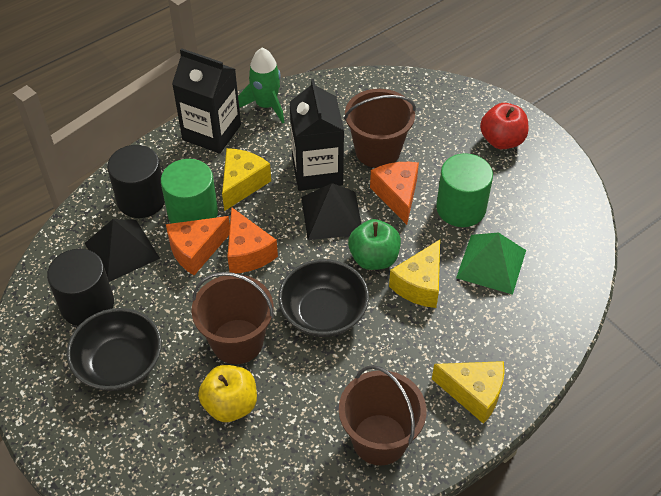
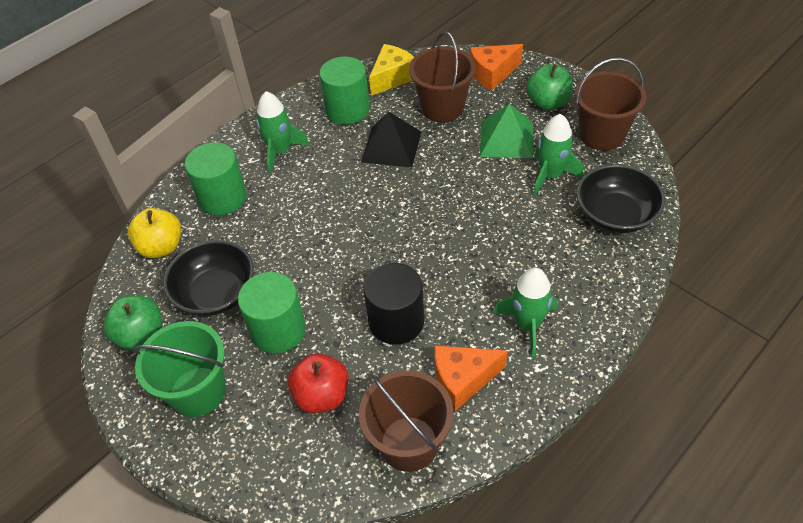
black carton: 2 -> 0
black cylinder: 2 -> 1
black pyramid: 2 -> 1
green apple: 1 -> 2
green bucket: 0 -> 1
green cylinder: 2 -> 3
green rocket: 1 -> 3
orange cheese: 3 -> 2
yellow cheese: 3 -> 1

